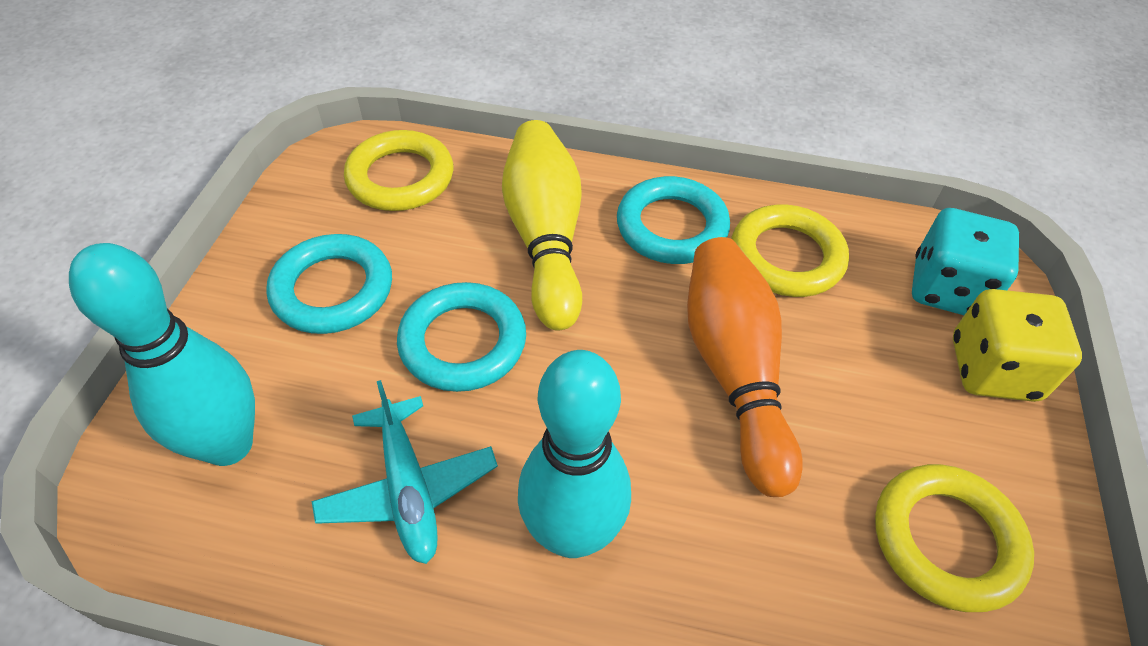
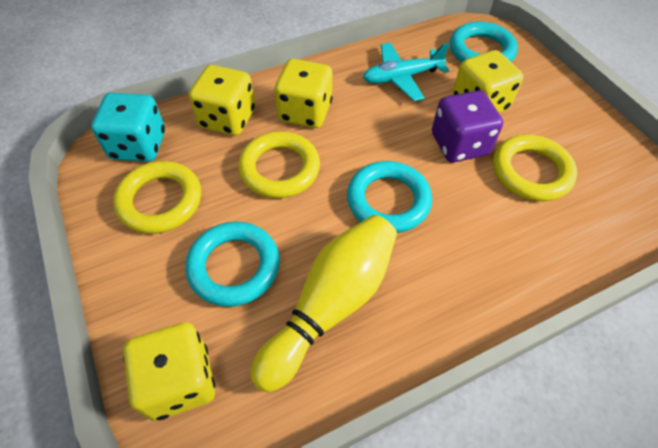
orange bowling pin: 1 -> 0
purple dice: 0 -> 1
turquoise bowling pin: 2 -> 0
yellow dice: 1 -> 4

